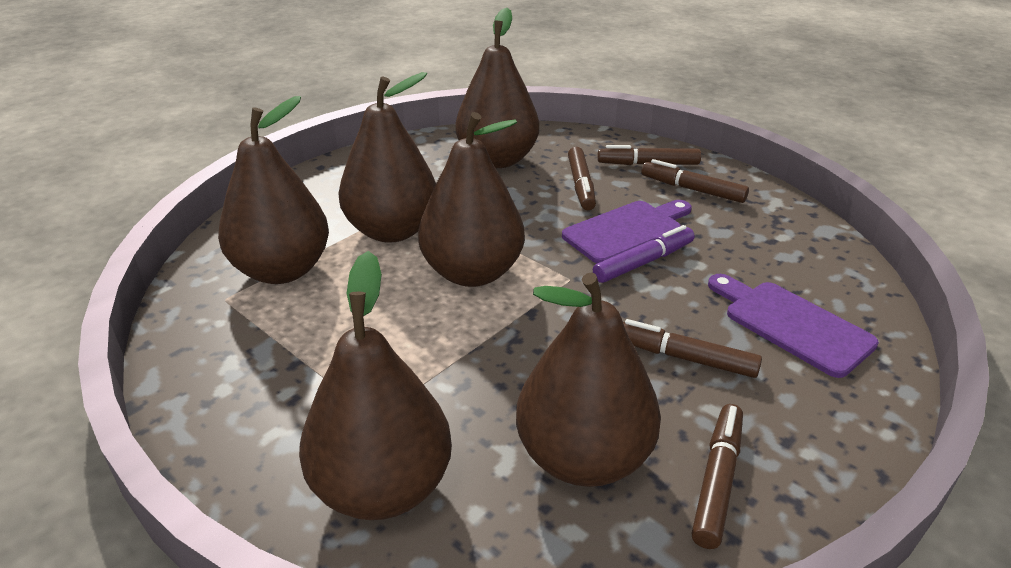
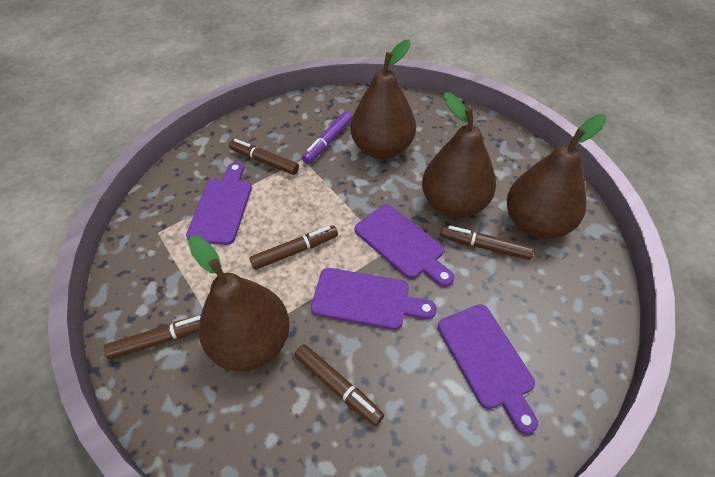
brown pear: 6 -> 4
purple cutting board: 2 -> 4

